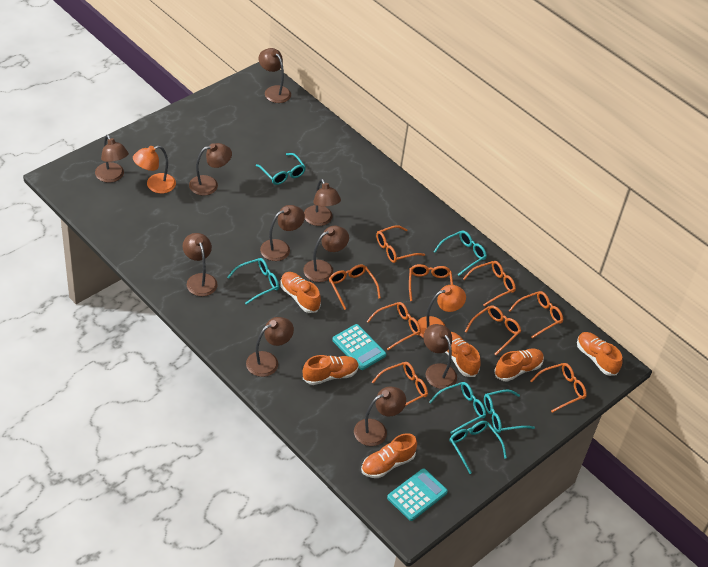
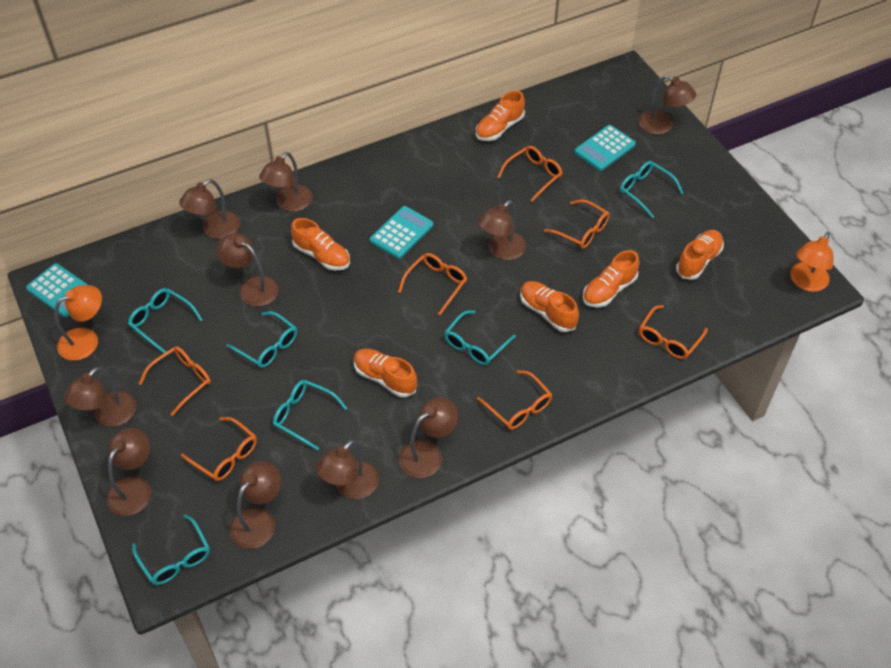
orange glasses: 9 -> 7
turquoise calculator: 2 -> 3

